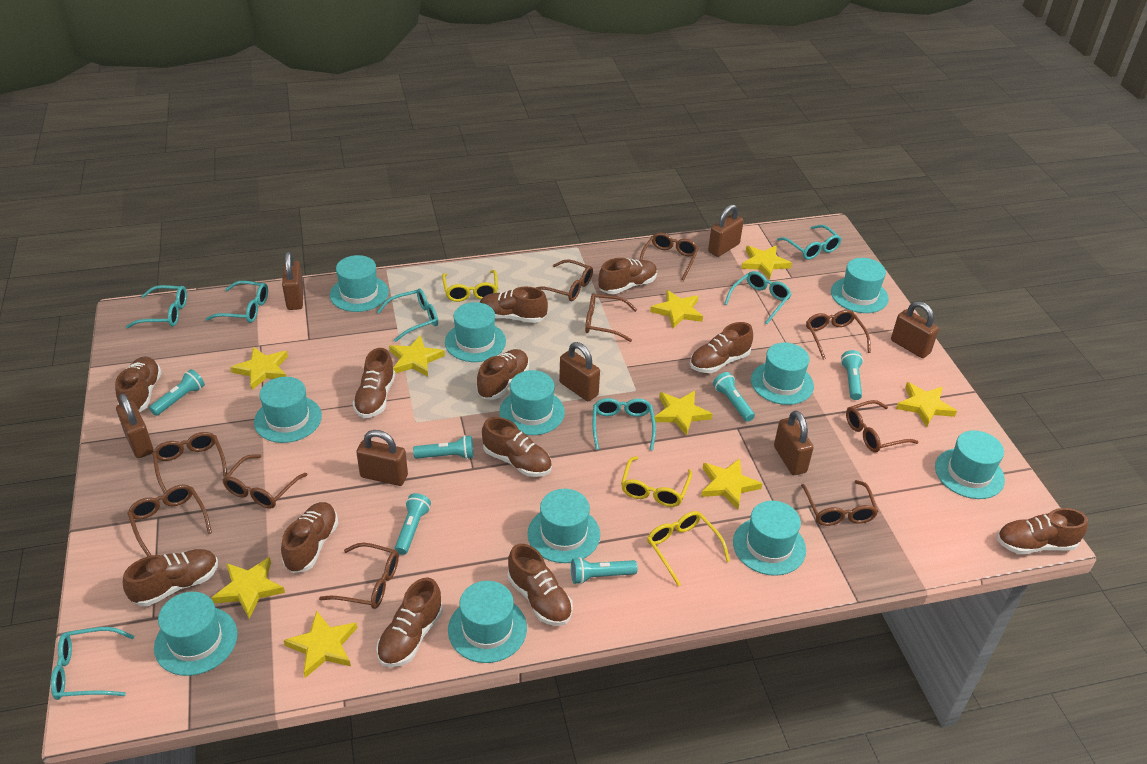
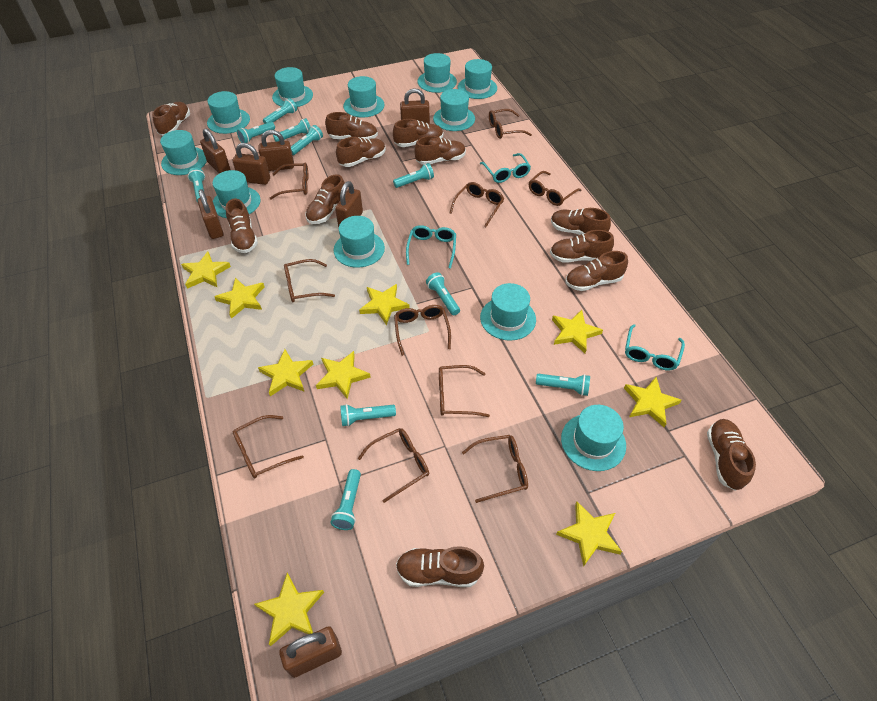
turquoise flashlight: 6 -> 10
turquoise glasses: 7 -> 3
yellow glasses: 3 -> 0

